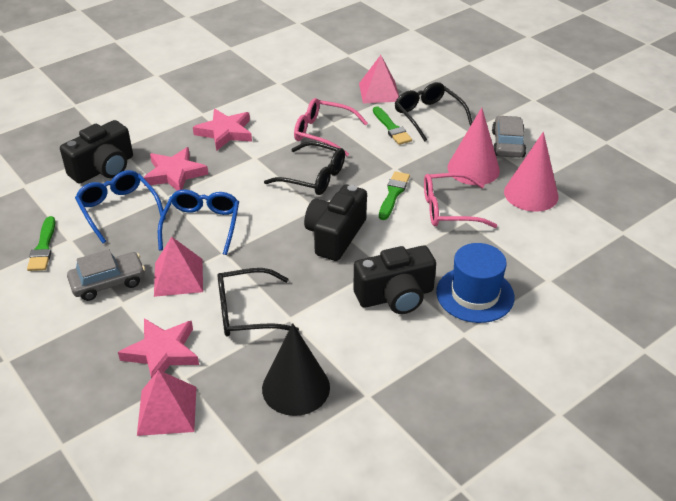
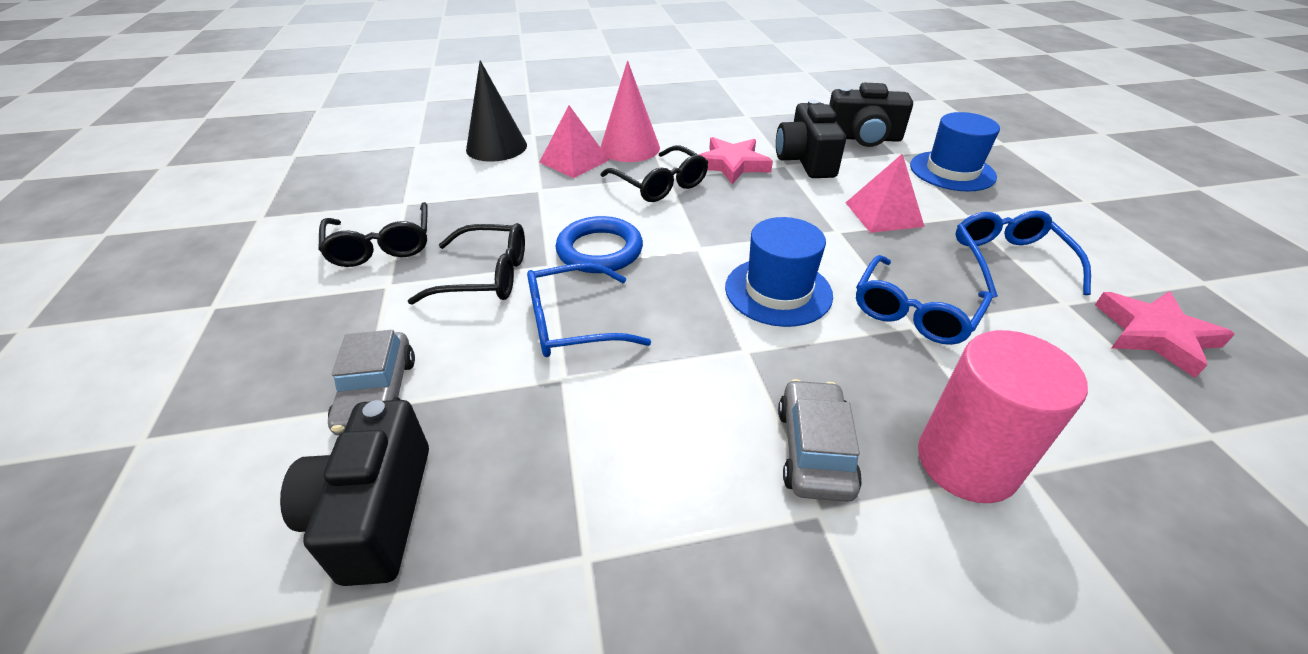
blue glasses: 2 -> 3
blue hat: 1 -> 2
blue ring: 0 -> 1
green brush: 3 -> 0
pink cone: 2 -> 1
pink cylinder: 0 -> 1
pink glasses: 2 -> 0
pink pyramid: 3 -> 2
pink star: 3 -> 2

